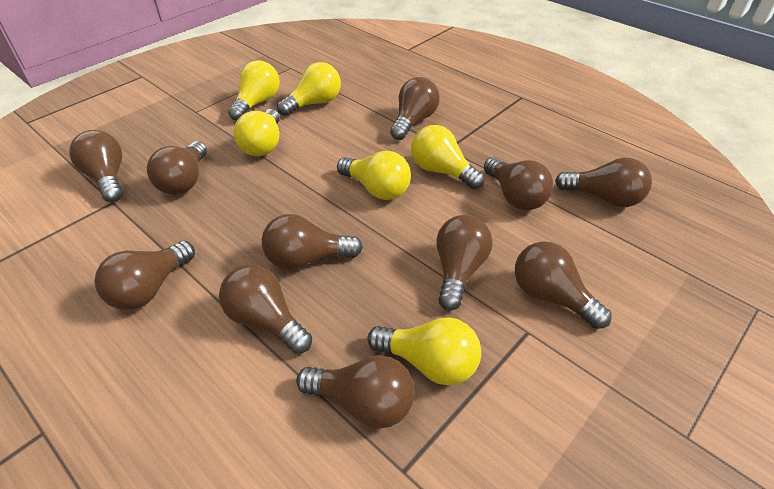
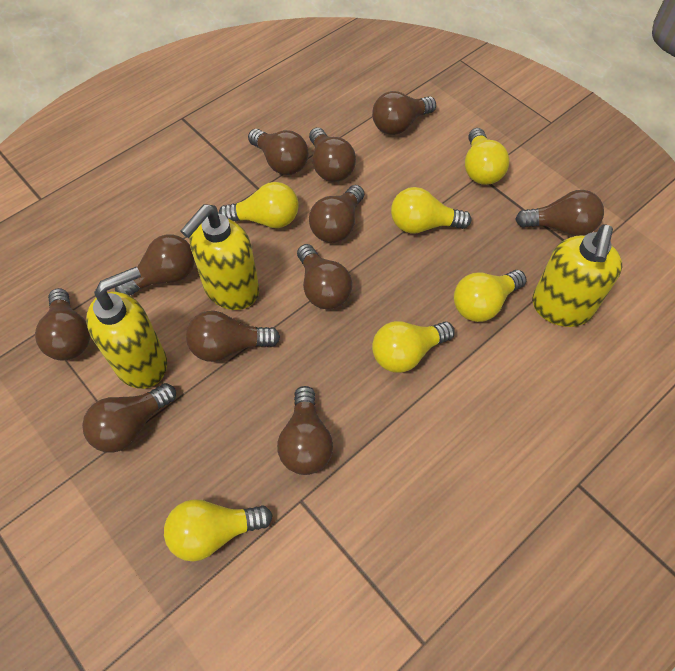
yellow soap dispenser: 0 -> 3

